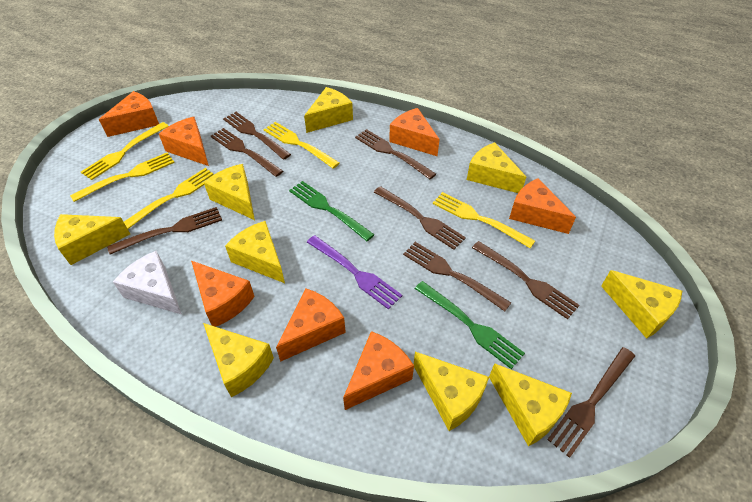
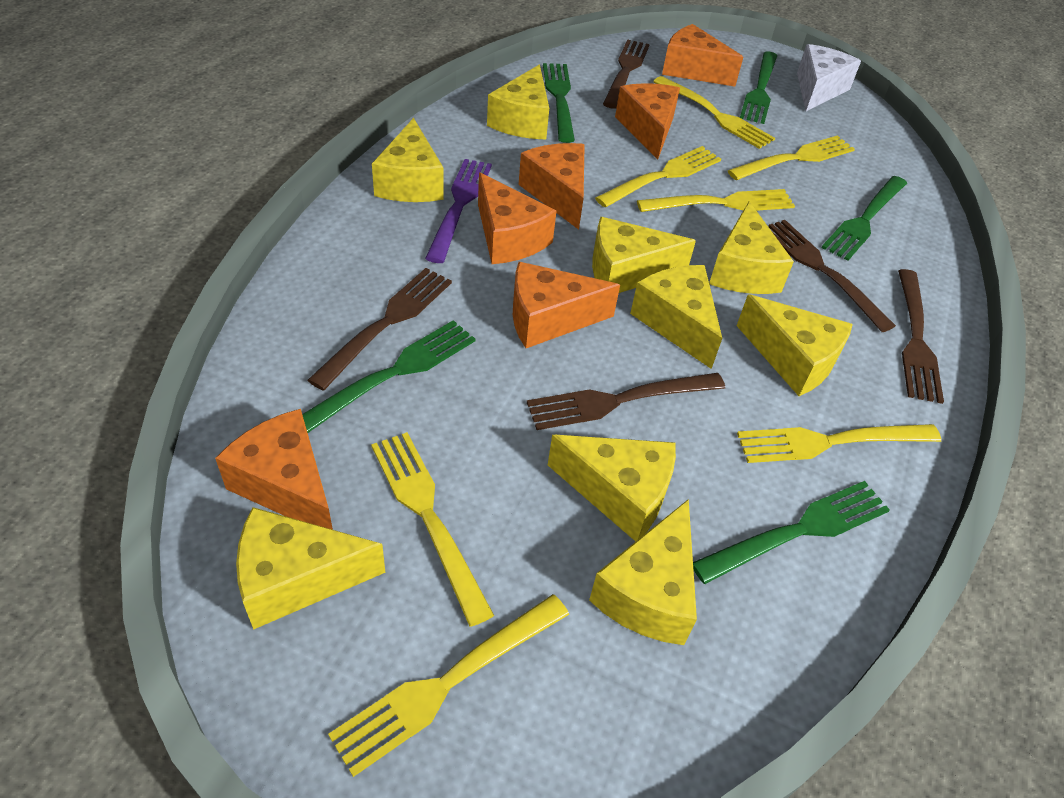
brown fork: 8 -> 5
green fork: 2 -> 5
orange cheese: 7 -> 6
yellow fork: 5 -> 7

